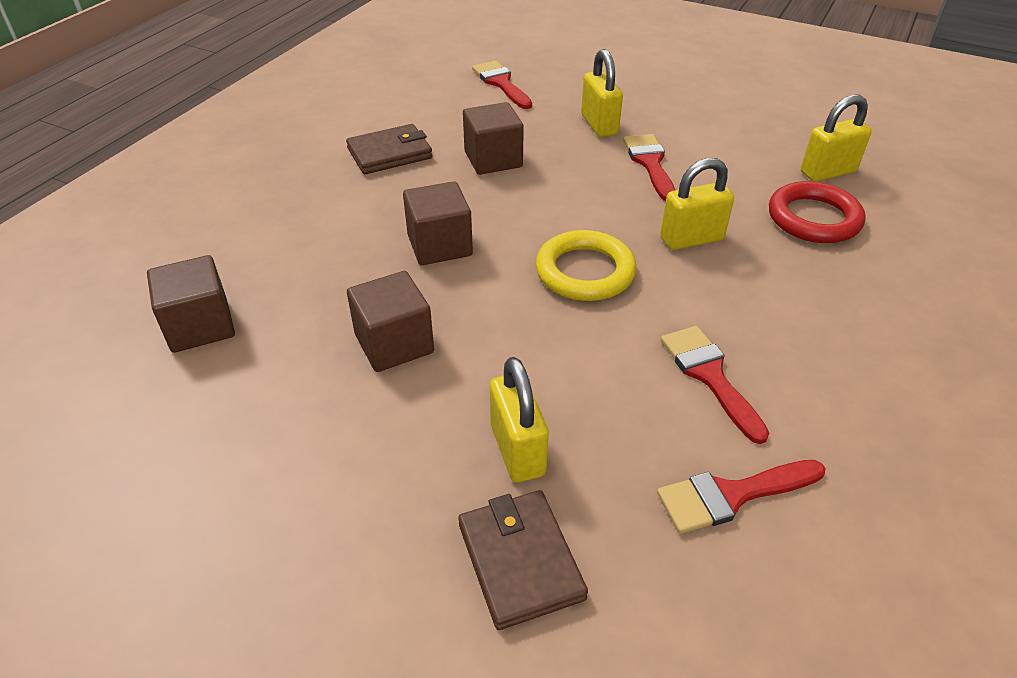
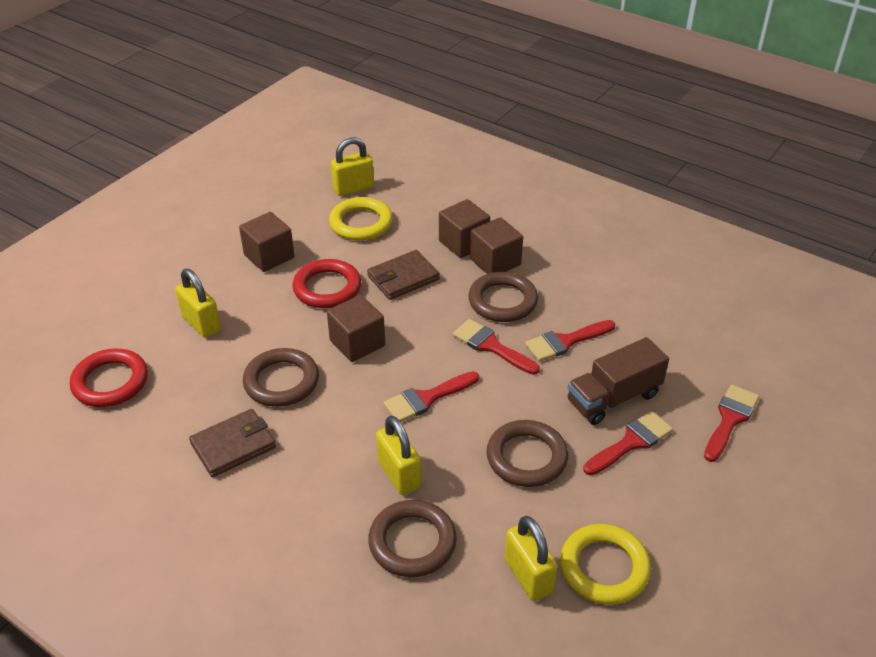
brown ring: 0 -> 4
brown truck: 0 -> 1
red brush: 4 -> 5
red ring: 1 -> 2
yellow ring: 1 -> 2

